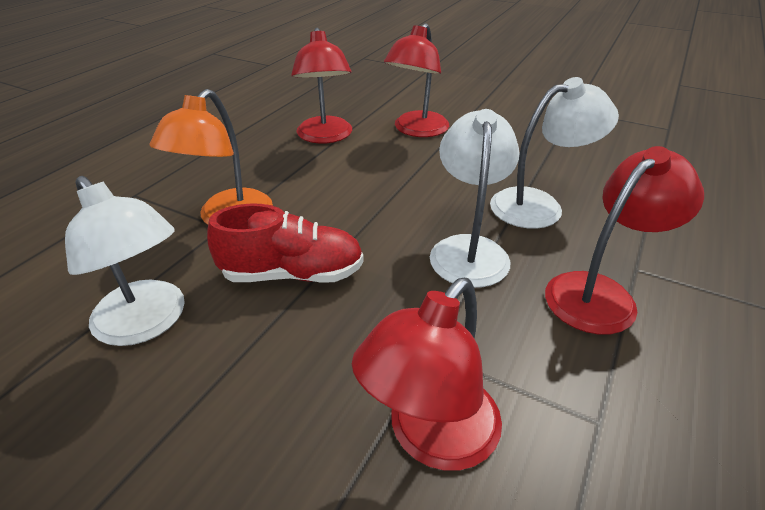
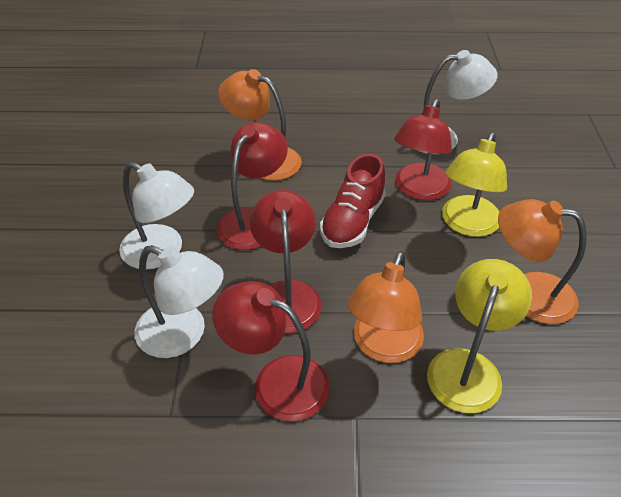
orange lamp: 1 -> 3
yellow lamp: 0 -> 2

